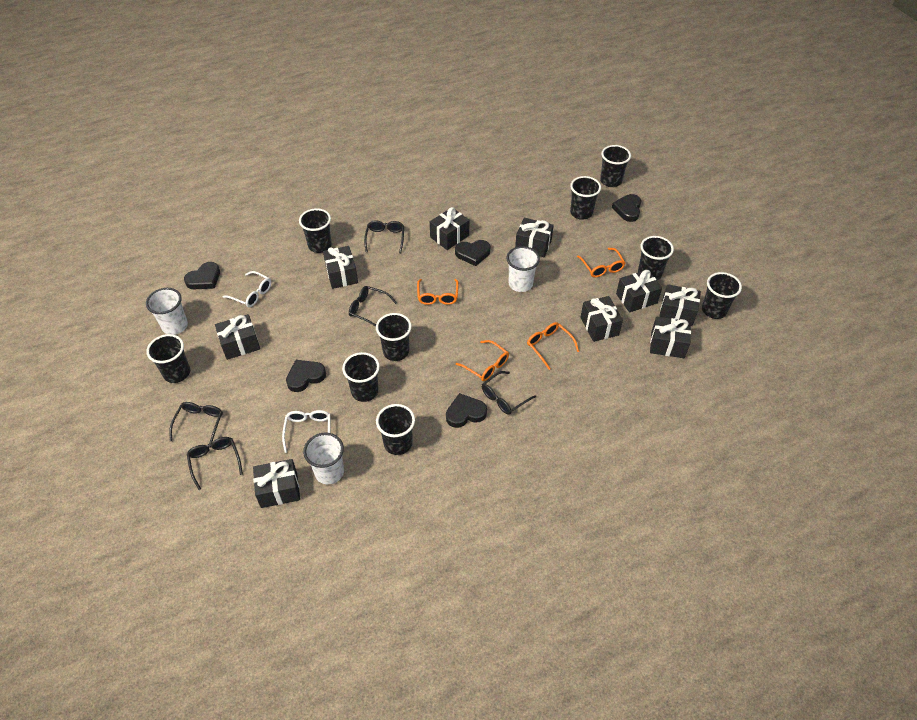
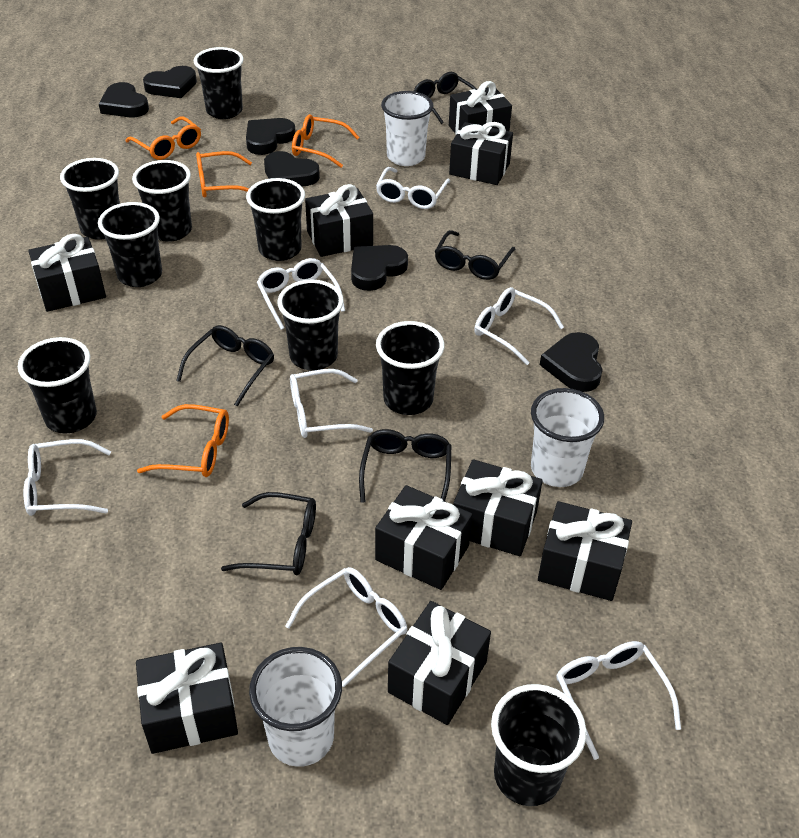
black heart: 5 -> 6
white glasses: 2 -> 7

